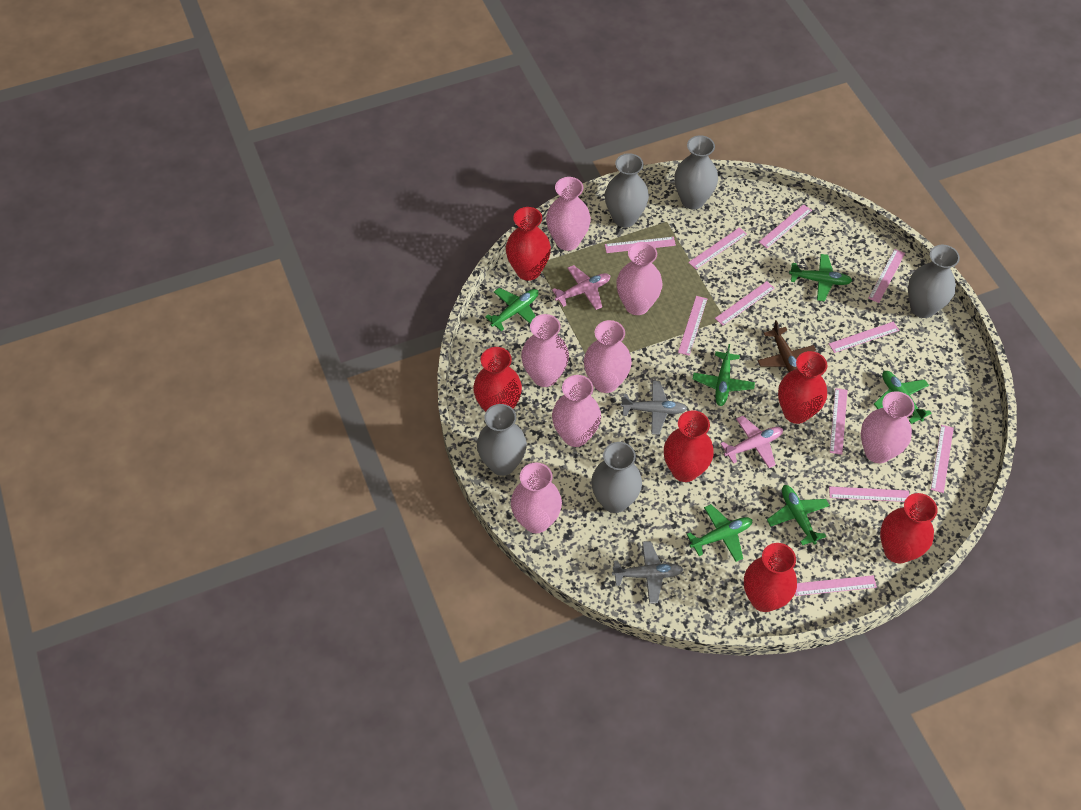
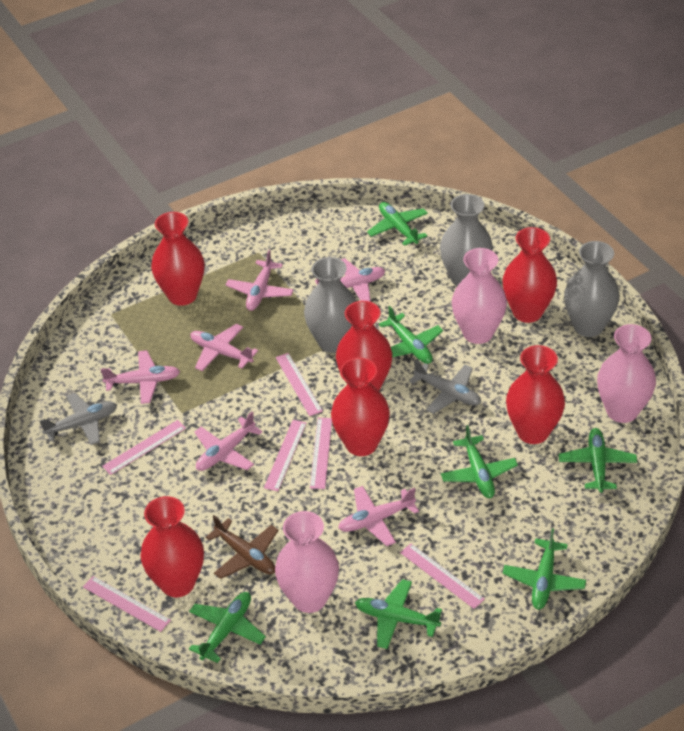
green plane: 6 -> 7
grey vase: 5 -> 3
pink plane: 2 -> 6
pink ruler: 11 -> 6
pink vase: 7 -> 3

